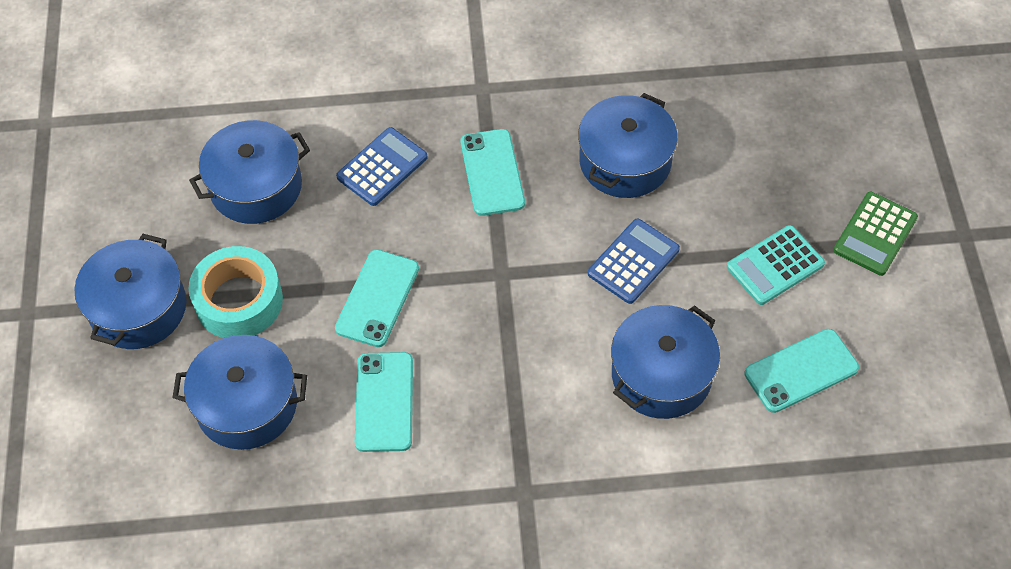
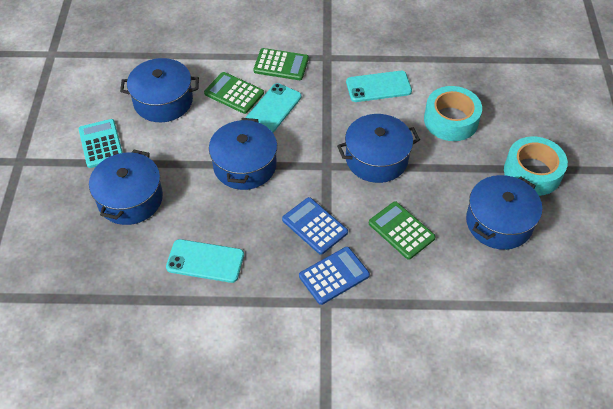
green calculator: 1 -> 3
turquoise phone: 4 -> 3
turquoise tape: 1 -> 2

